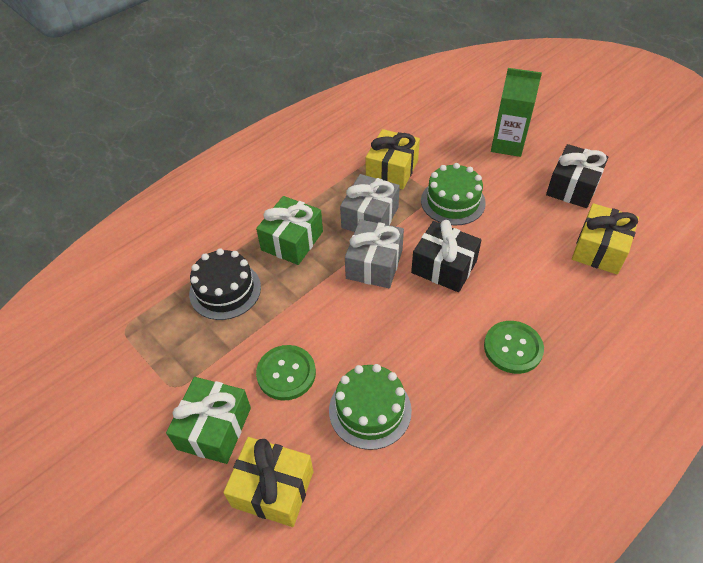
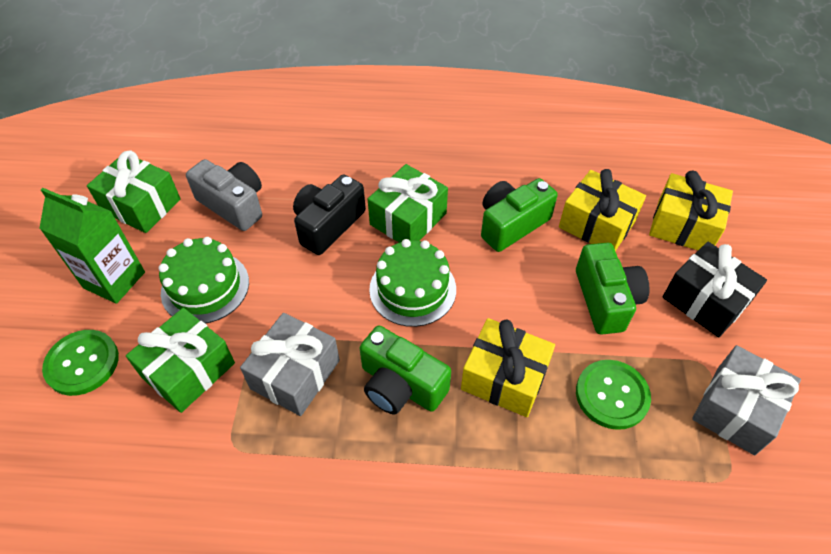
black cake: 1 -> 0
black camera: 0 -> 1
black gift: 2 -> 1
green camera: 0 -> 3
green gift: 2 -> 3
grey camera: 0 -> 1

